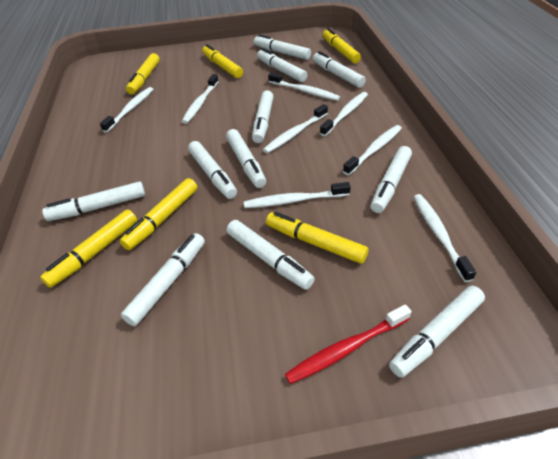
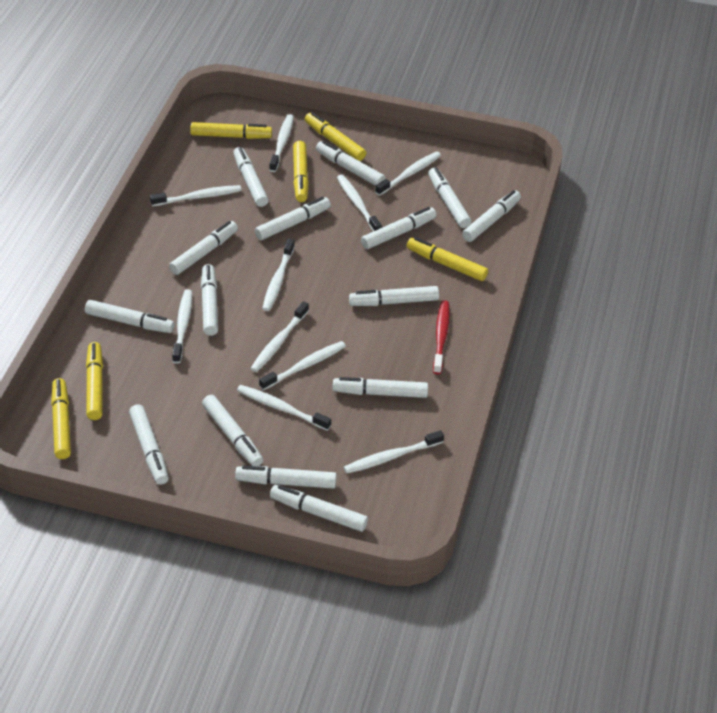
white marker: 11 -> 15
white toothbrush: 8 -> 10

